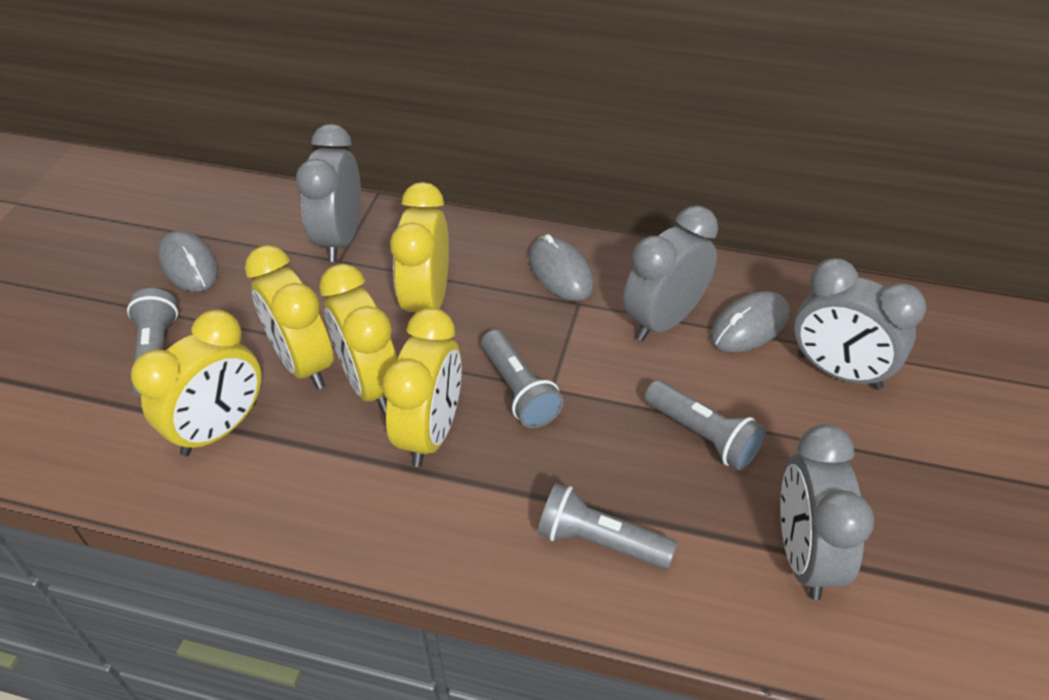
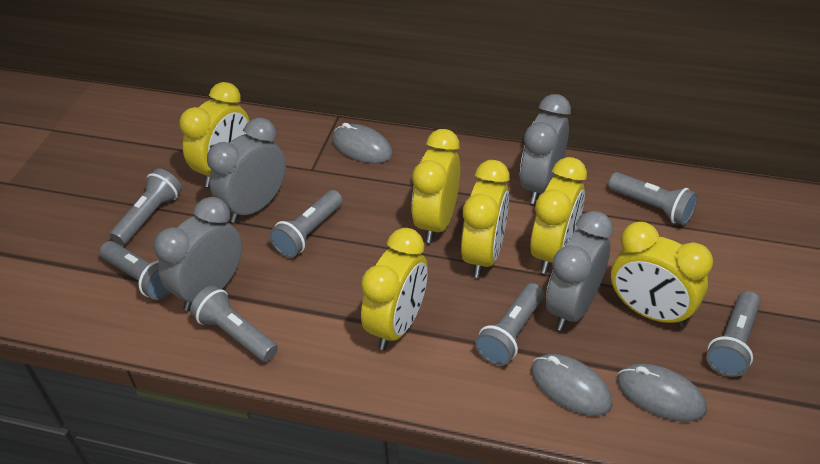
grey flashlight: 4 -> 7
yellow clock: 5 -> 6

